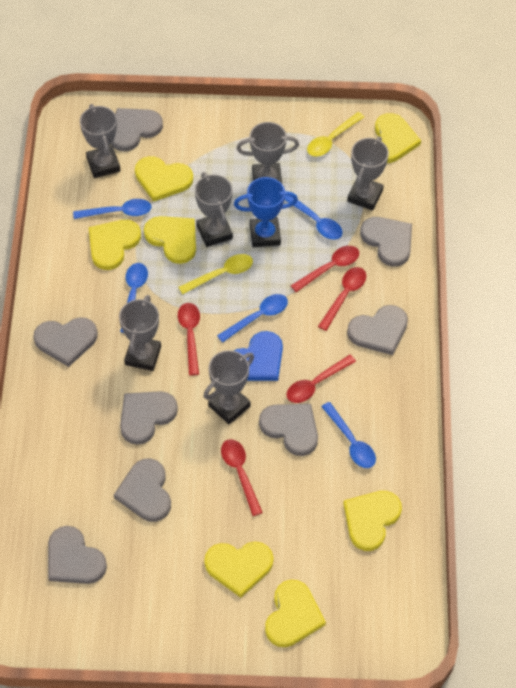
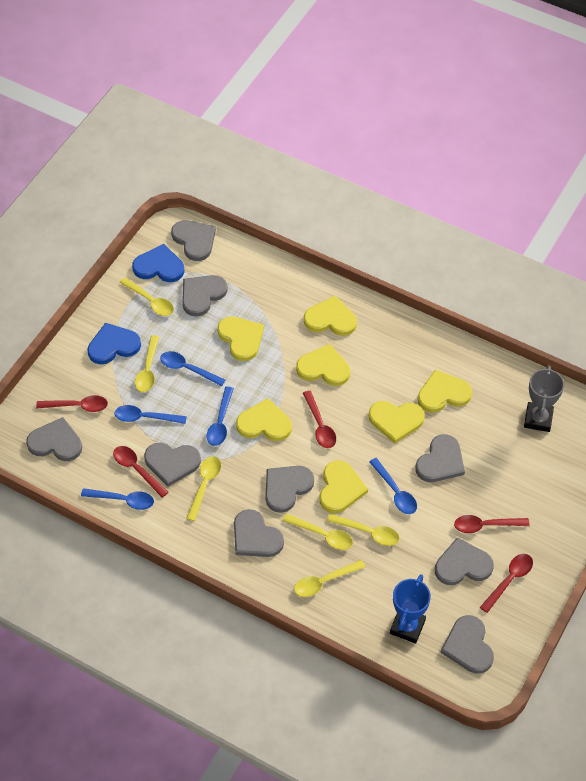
blue heart: 1 -> 2
grey heart: 8 -> 9
grey trophy: 6 -> 1
yellow spoon: 2 -> 6

